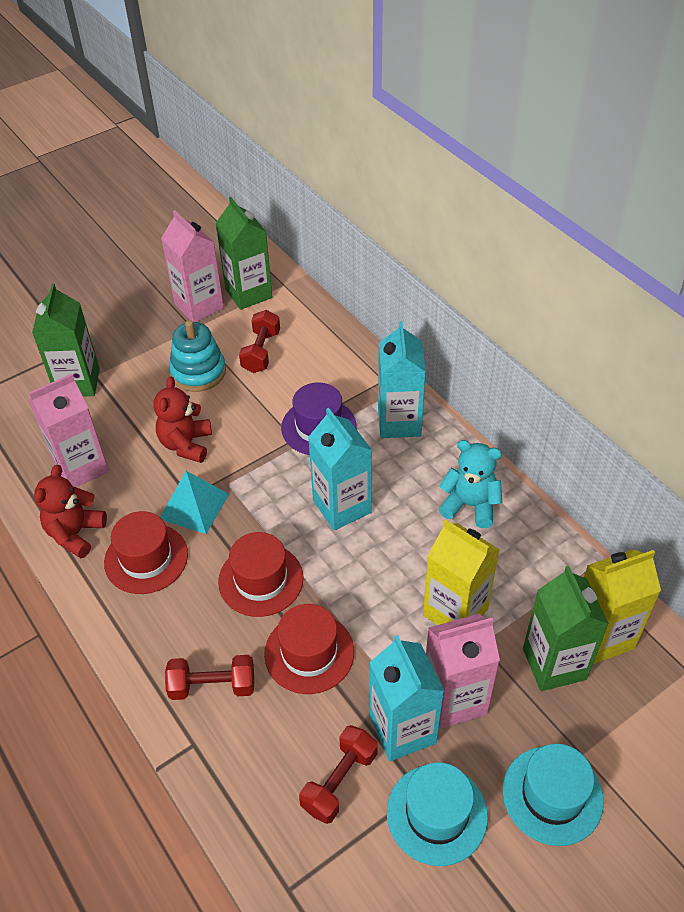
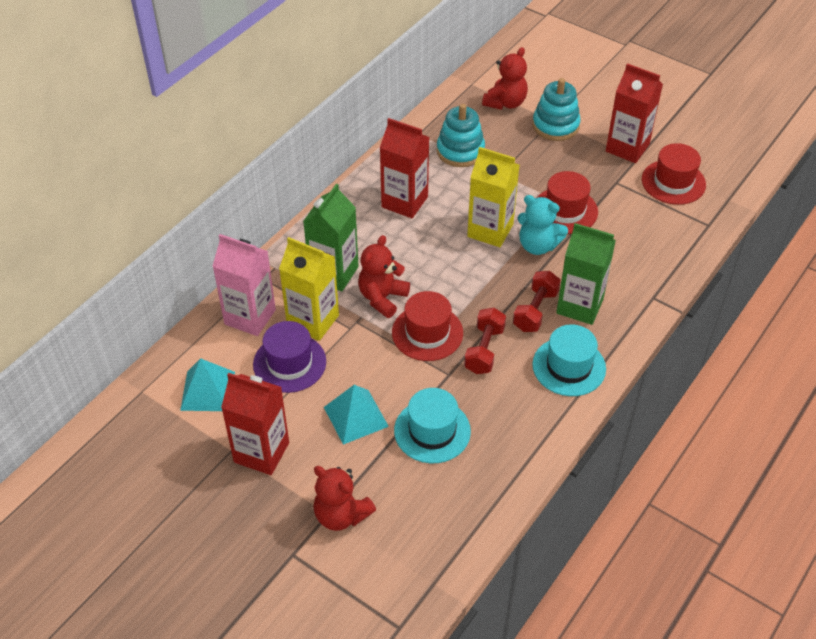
green carton: 3 -> 2
pink carton: 3 -> 1
red carton: 0 -> 3
red dumbbell: 3 -> 2
red teddy bear: 2 -> 3
turquoise carton: 3 -> 0
turquoise pyramid: 1 -> 2
turquoise stacking toy: 1 -> 2

